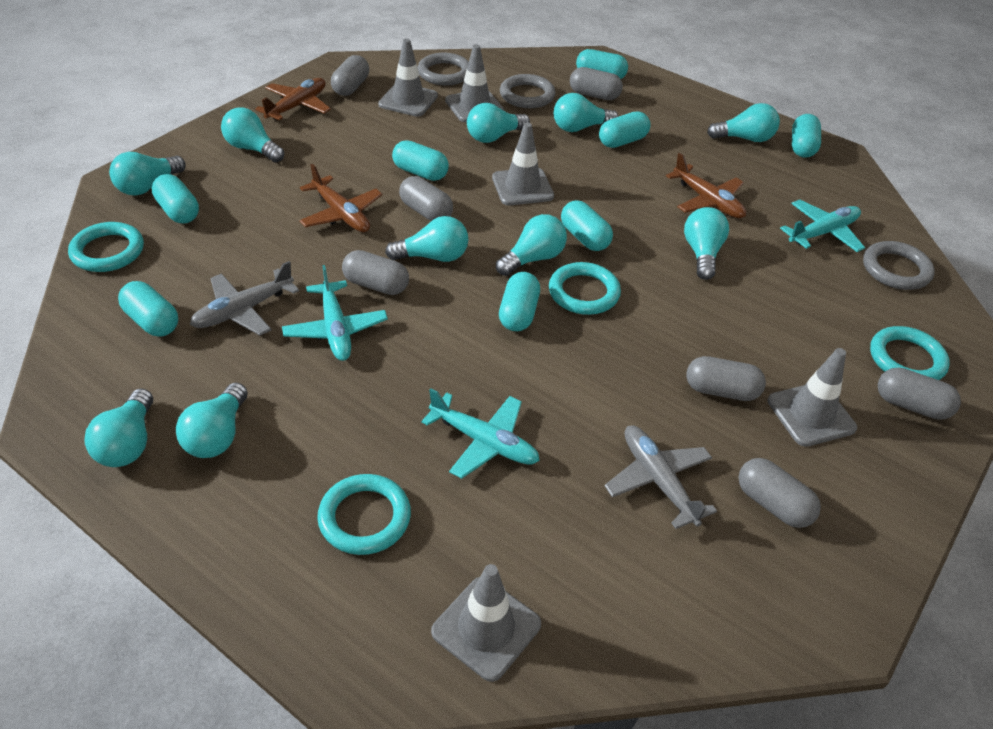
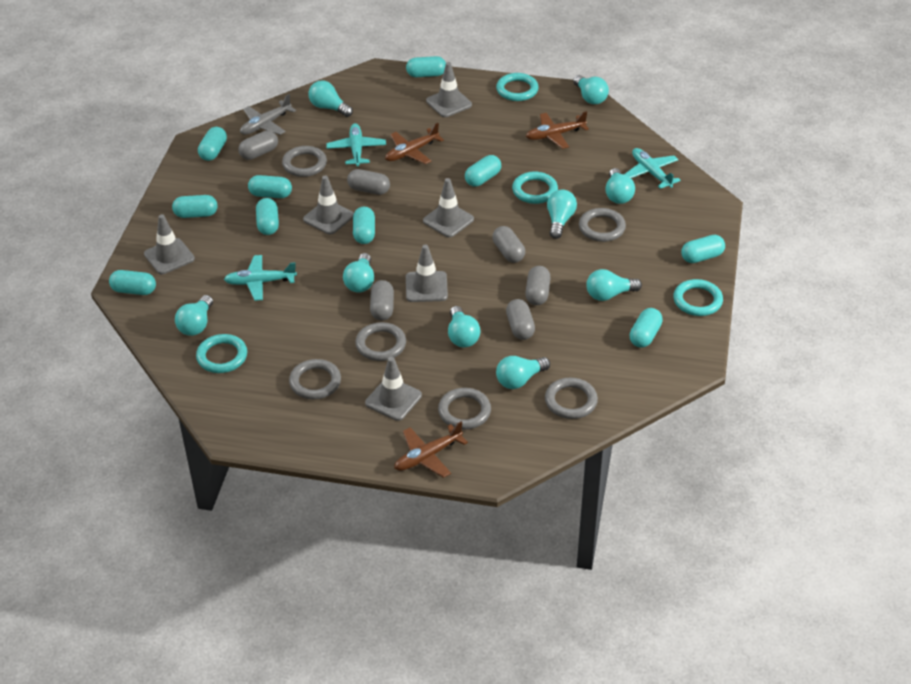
grey capsule: 7 -> 6
grey plane: 2 -> 1
grey ring: 3 -> 6
grey traffic cone: 5 -> 6
turquoise capsule: 8 -> 10
turquoise light bulb: 10 -> 9

